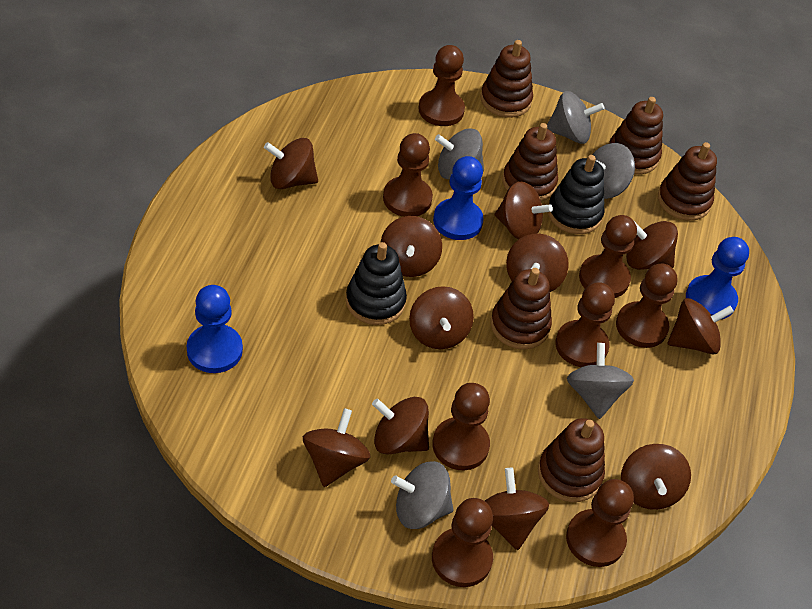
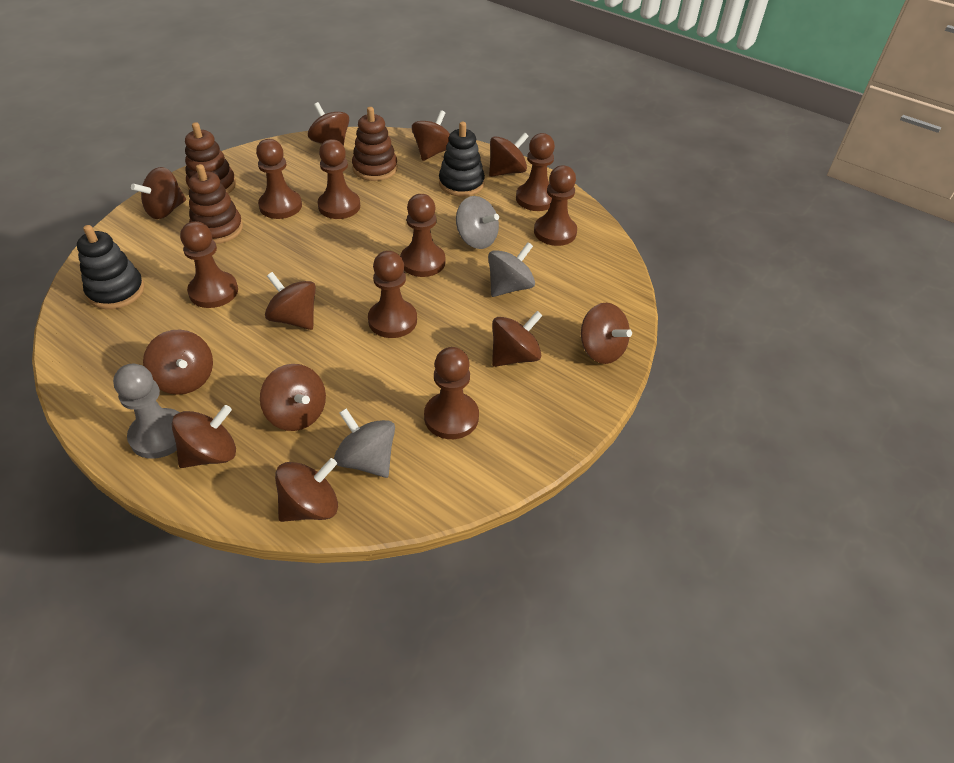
blue pawn: 3 -> 0
brown stacking toy: 6 -> 3
grey pawn: 0 -> 1
grey spinning top: 5 -> 3

